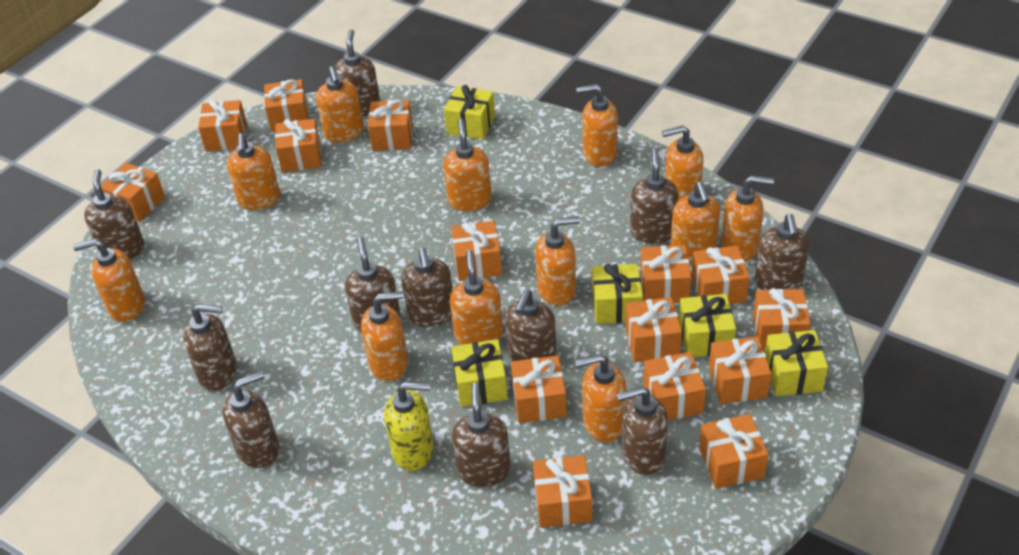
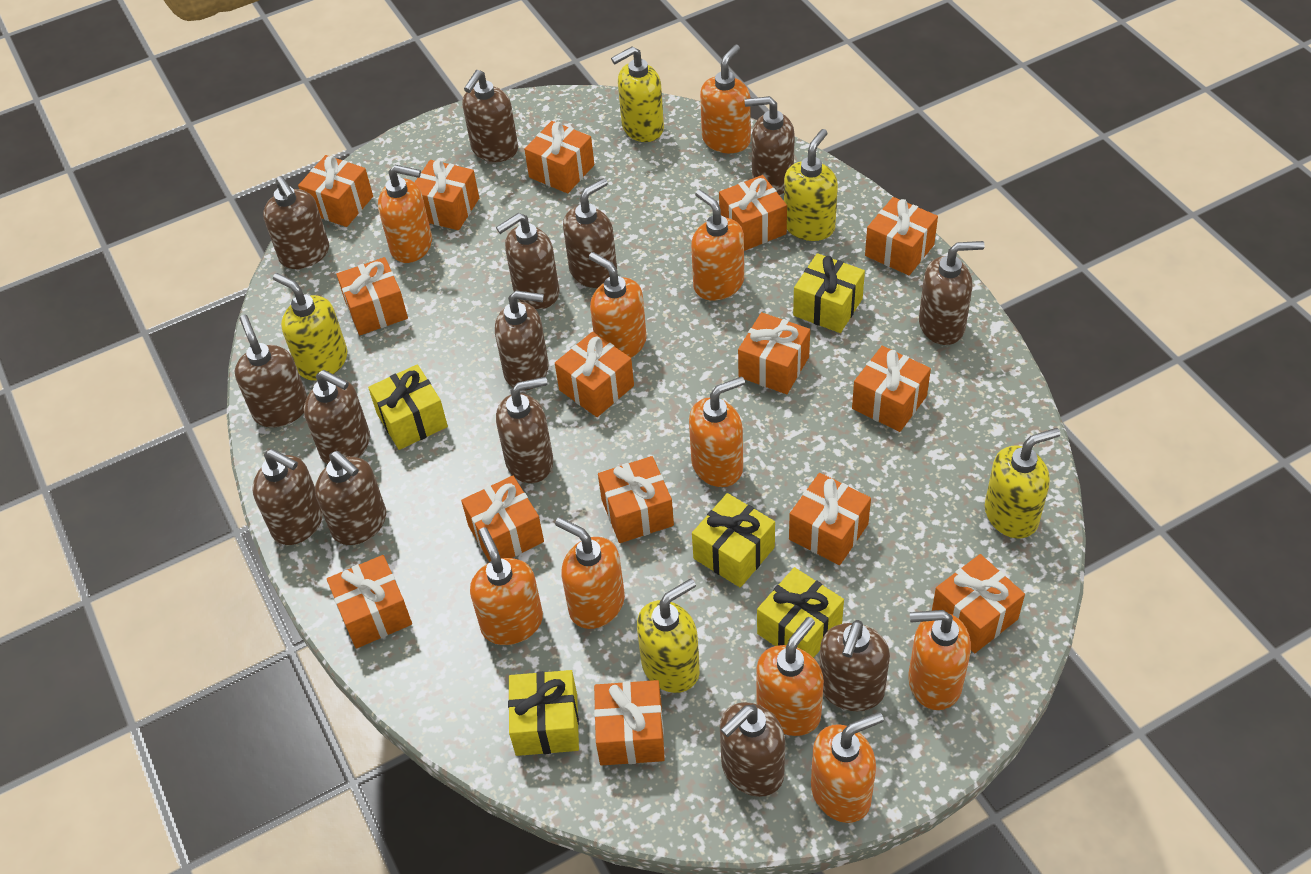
brown soap dispenser: 11 -> 14
orange soap dispenser: 12 -> 10
yellow soap dispenser: 1 -> 5

